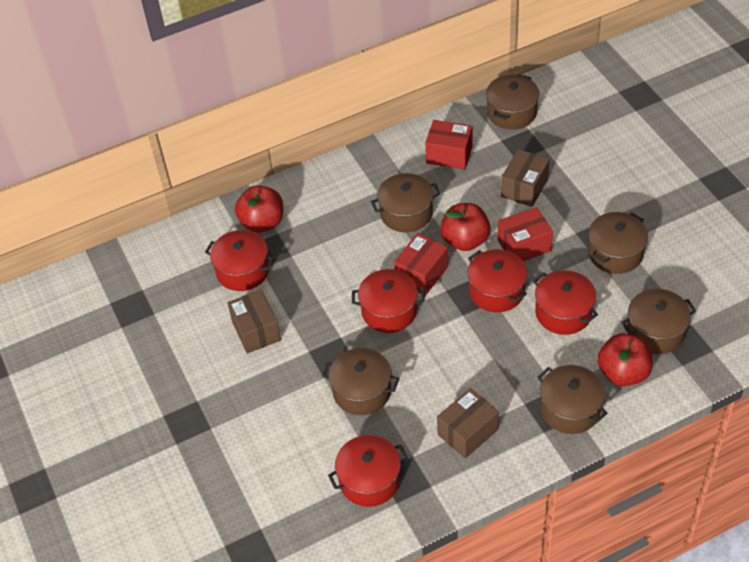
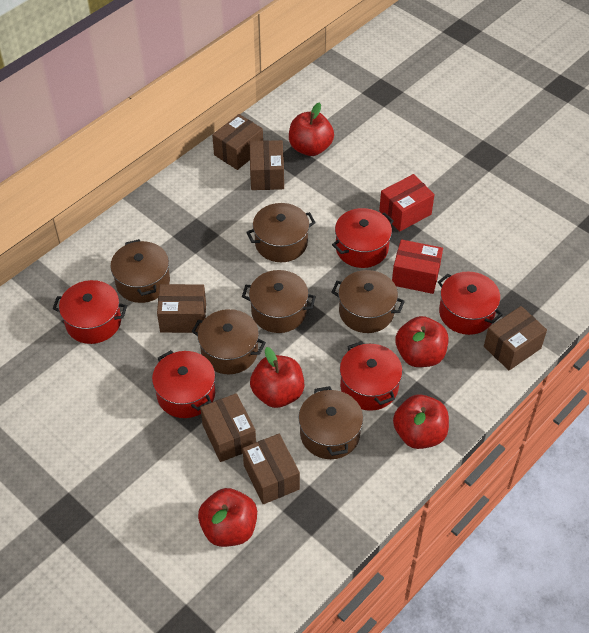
brown box: 3 -> 6
red apple: 3 -> 5
red box: 3 -> 2

